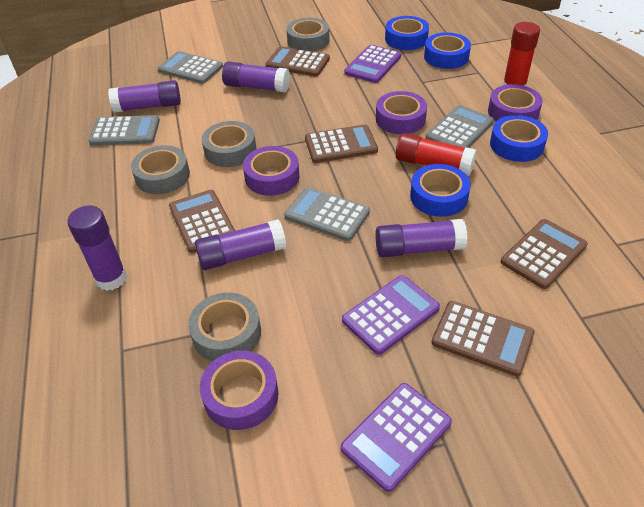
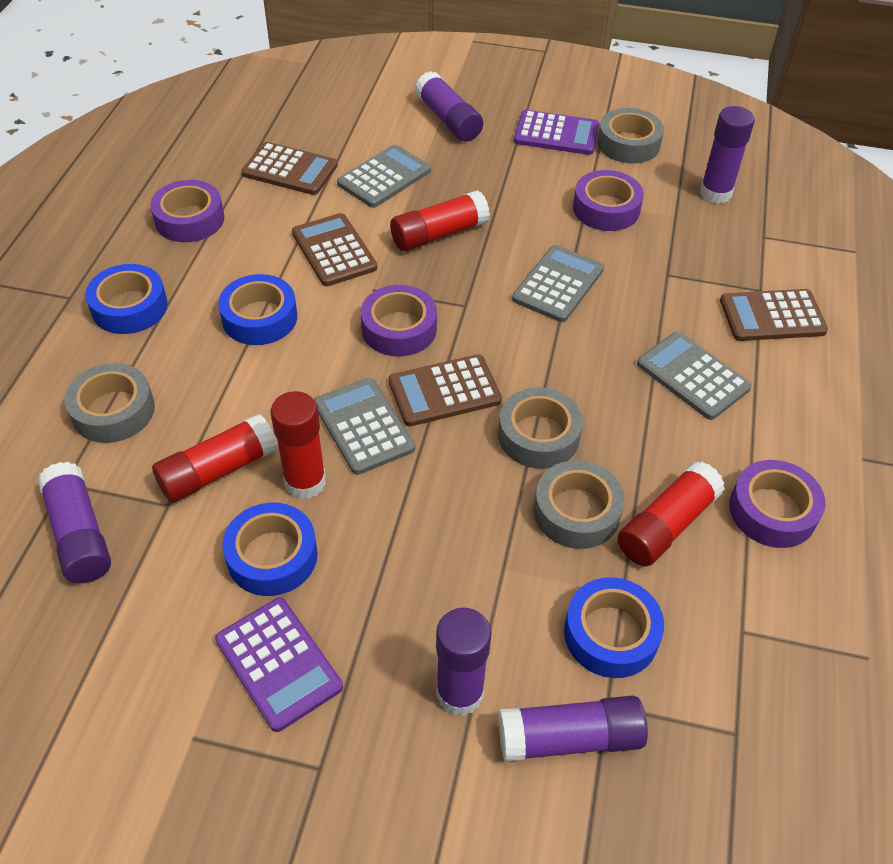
brown calculator: 5 -> 4
purple calculator: 3 -> 2
red glue stick: 2 -> 4

